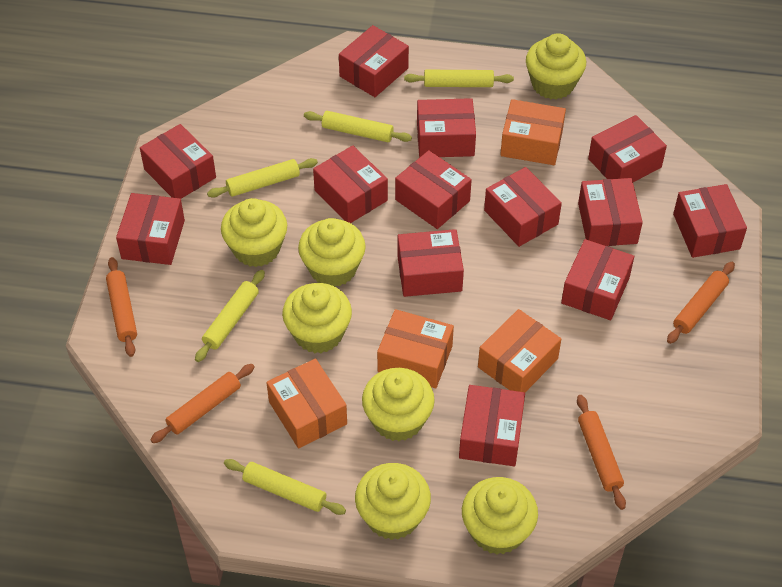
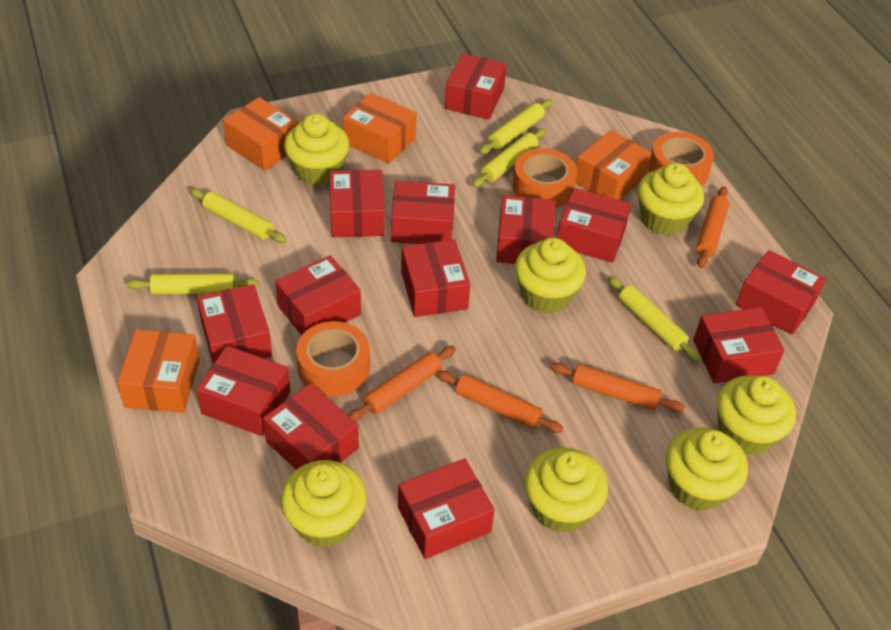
orange tape: 0 -> 3

